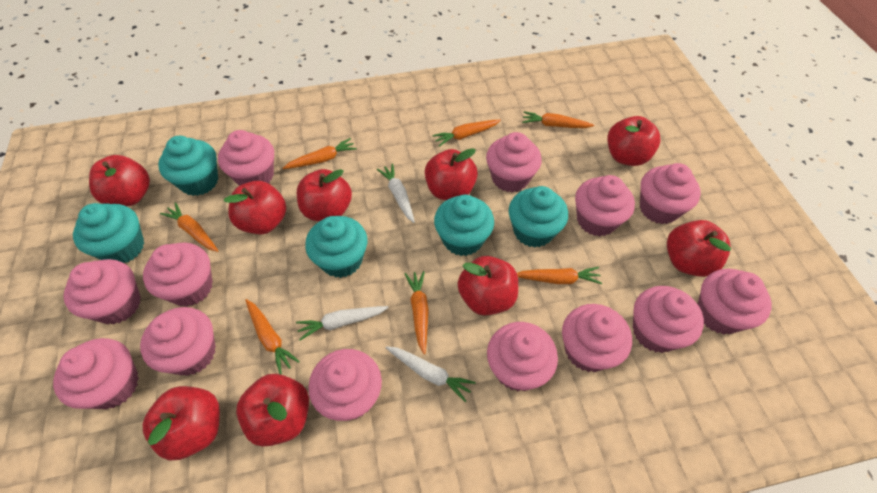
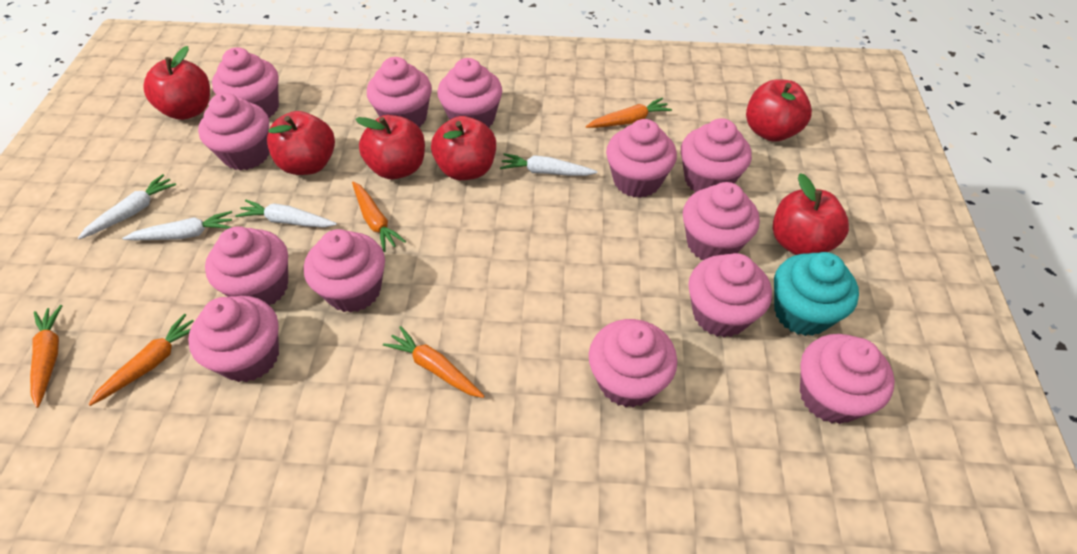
orange carrot: 7 -> 5
red apple: 9 -> 6
turquoise cupcake: 5 -> 1
white carrot: 3 -> 4

